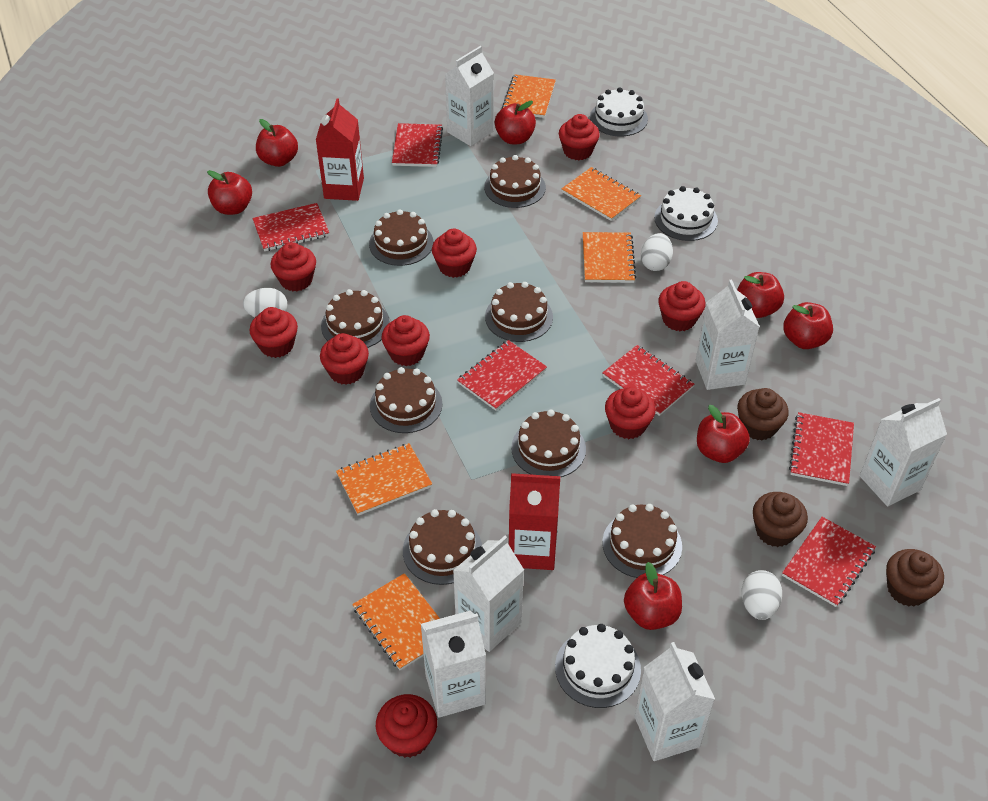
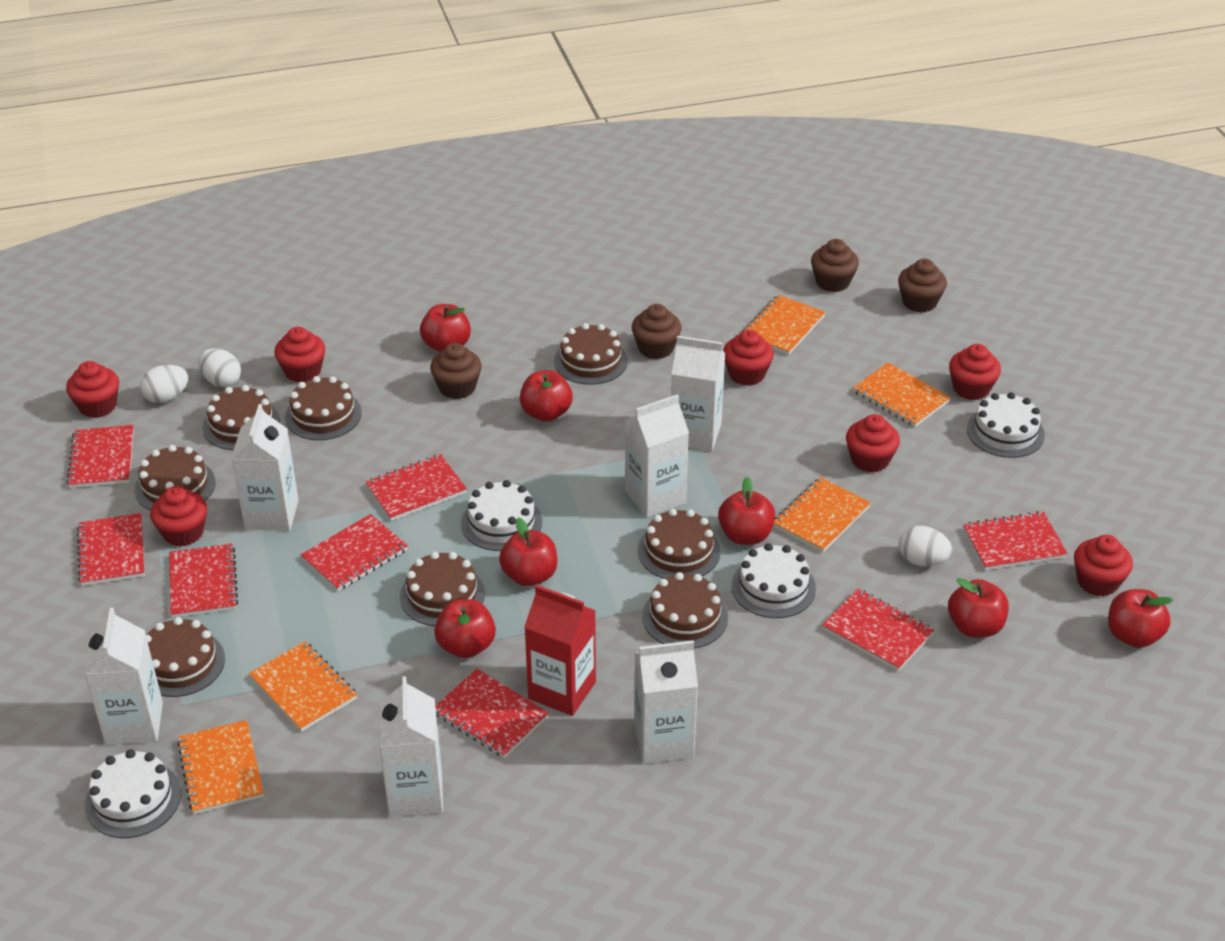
brown cupcake: 3 -> 4
red carton: 2 -> 1
red cupcake: 9 -> 7
red notebook: 6 -> 8
white cake: 3 -> 4

